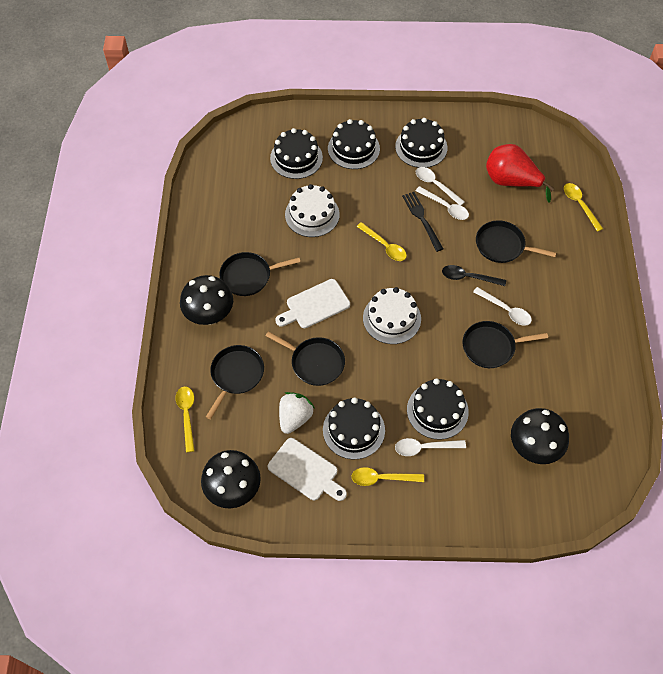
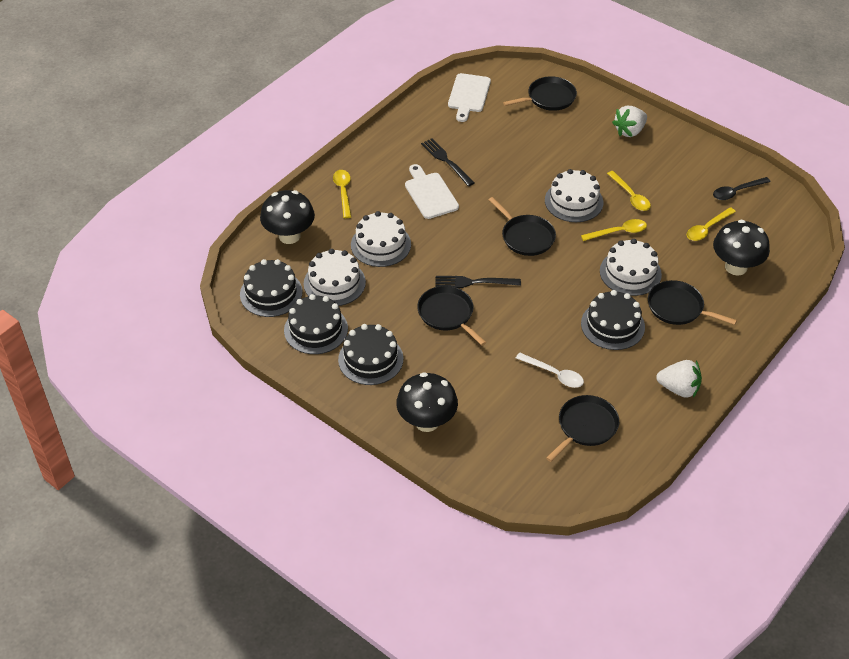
black cake: 5 -> 4
black fork: 1 -> 2
red pear: 1 -> 0
white cake: 2 -> 4
white spoon: 4 -> 1
white strawberry: 1 -> 2

